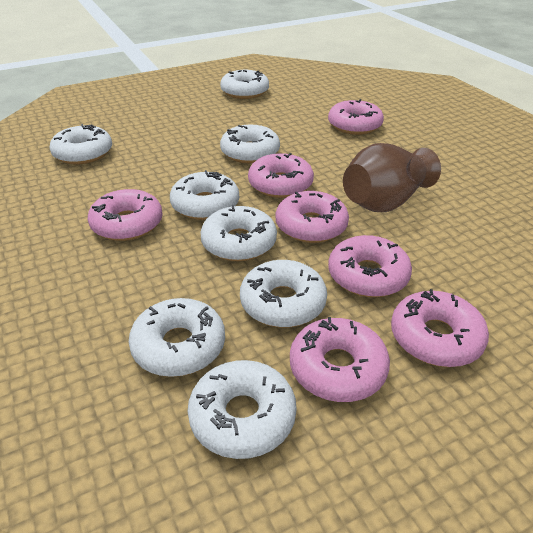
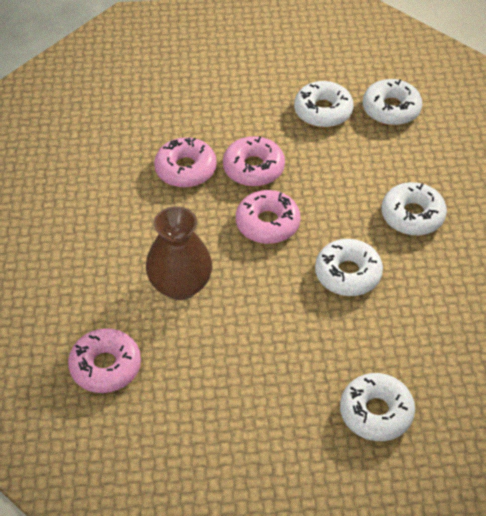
pink donut: 7 -> 4
white donut: 8 -> 5

